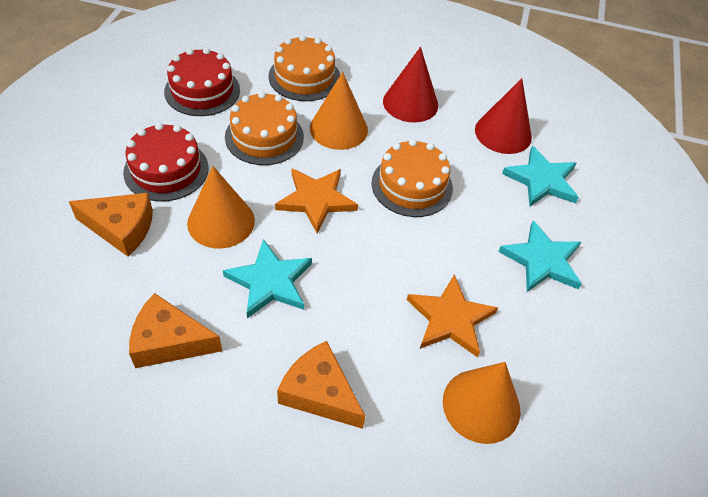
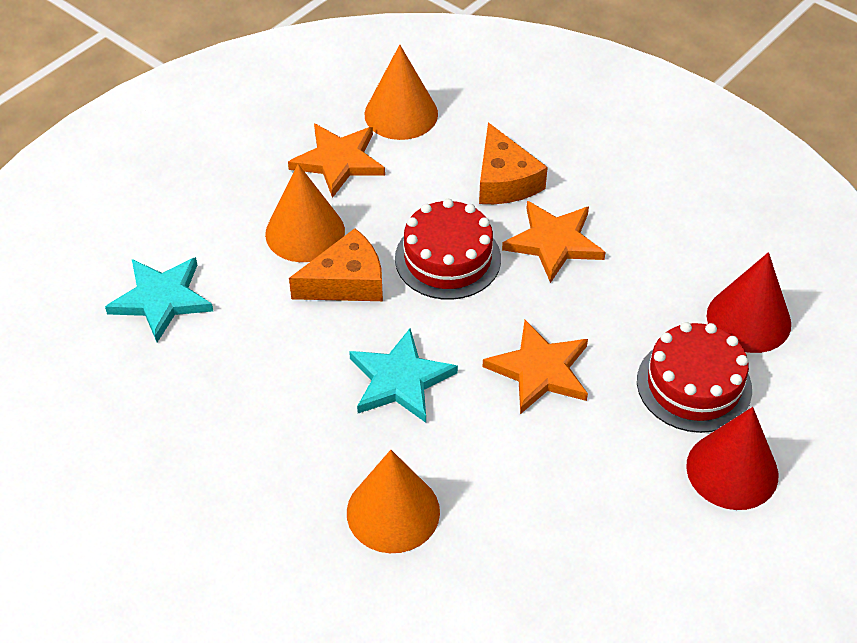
orange cake: 3 -> 0
orange cheese: 3 -> 2
orange star: 2 -> 3
turquoise star: 3 -> 2

